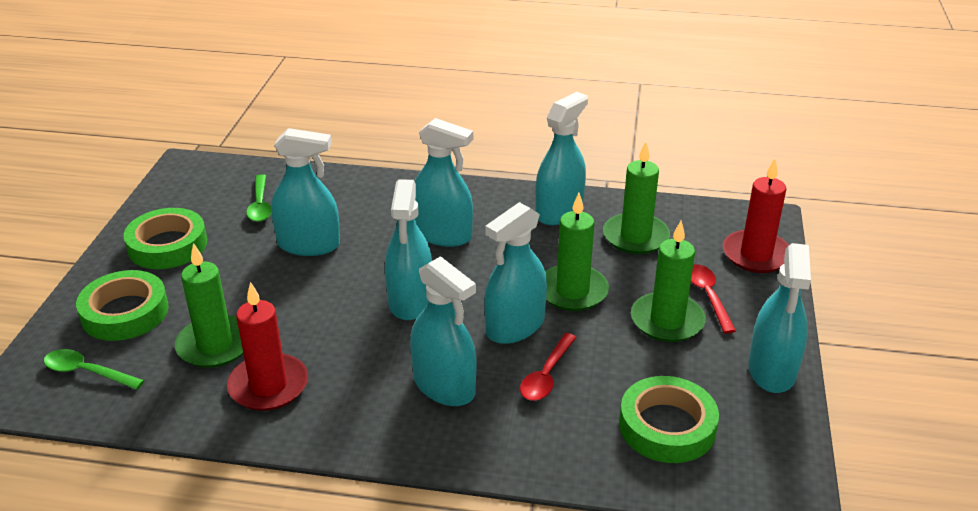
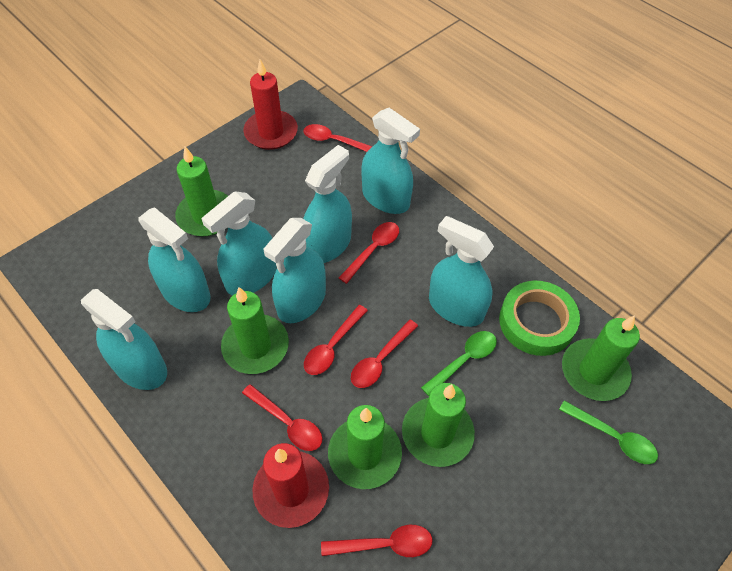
green candle: 4 -> 5
green tape: 3 -> 1
red spoon: 2 -> 6

